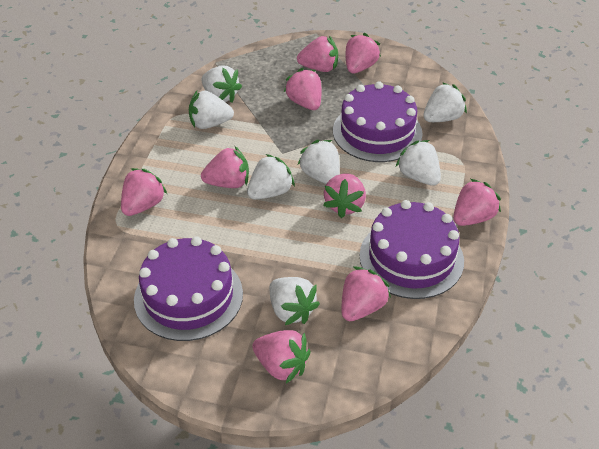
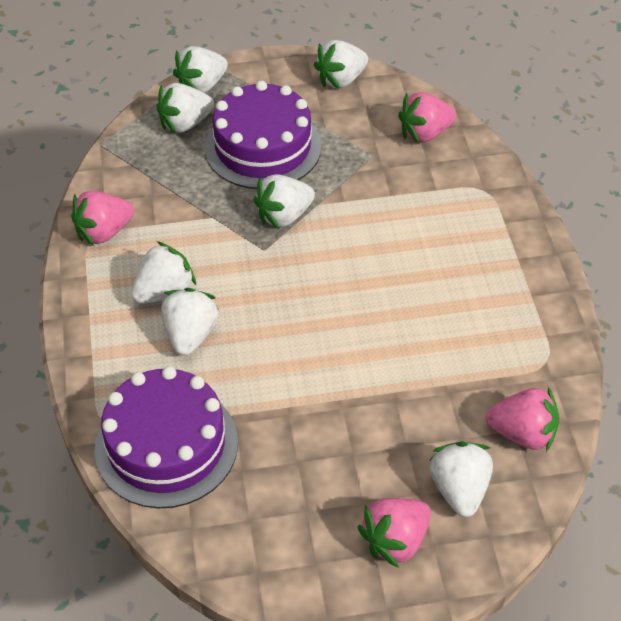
pink strawberry: 9 -> 4
purple cake: 3 -> 2

